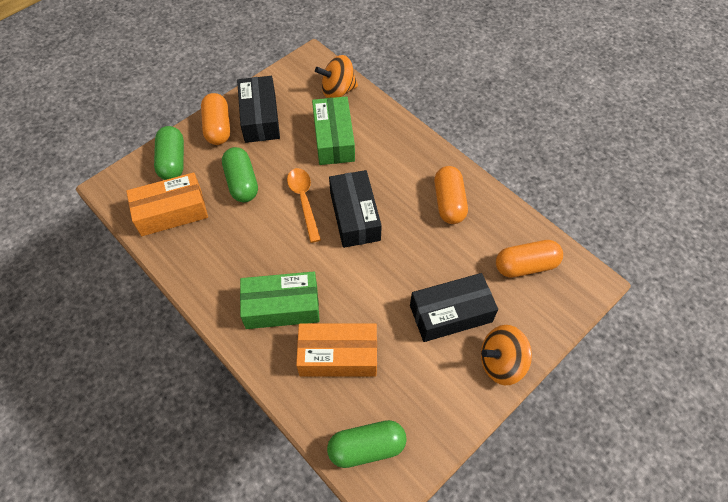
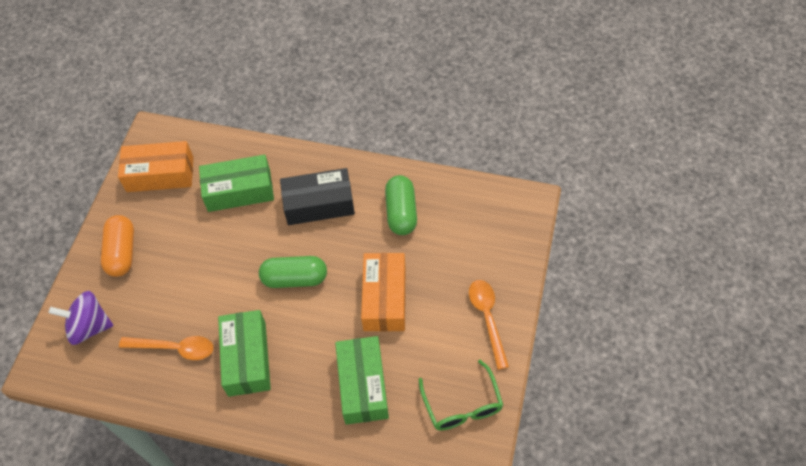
black box: 3 -> 1
green box: 2 -> 3
green capsule: 3 -> 2
green glasses: 0 -> 1
orange capsule: 3 -> 1
orange spinning top: 2 -> 0
orange spoon: 1 -> 2
purple spinning top: 0 -> 1

